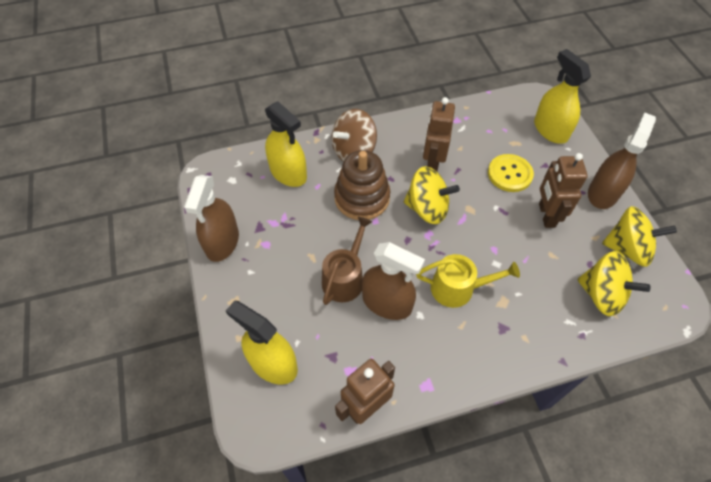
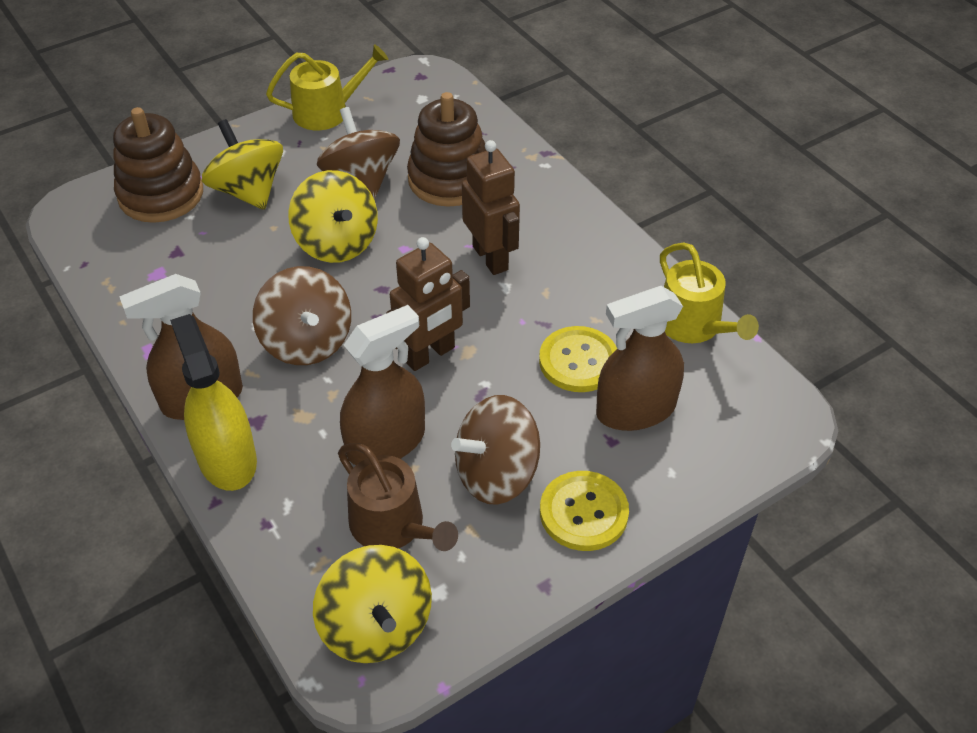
brown robot: 3 -> 2
brown spinning top: 1 -> 3
brown stacking toy: 1 -> 2
yellow button: 1 -> 2
yellow spray bottle: 3 -> 1
yellow watering can: 1 -> 2

